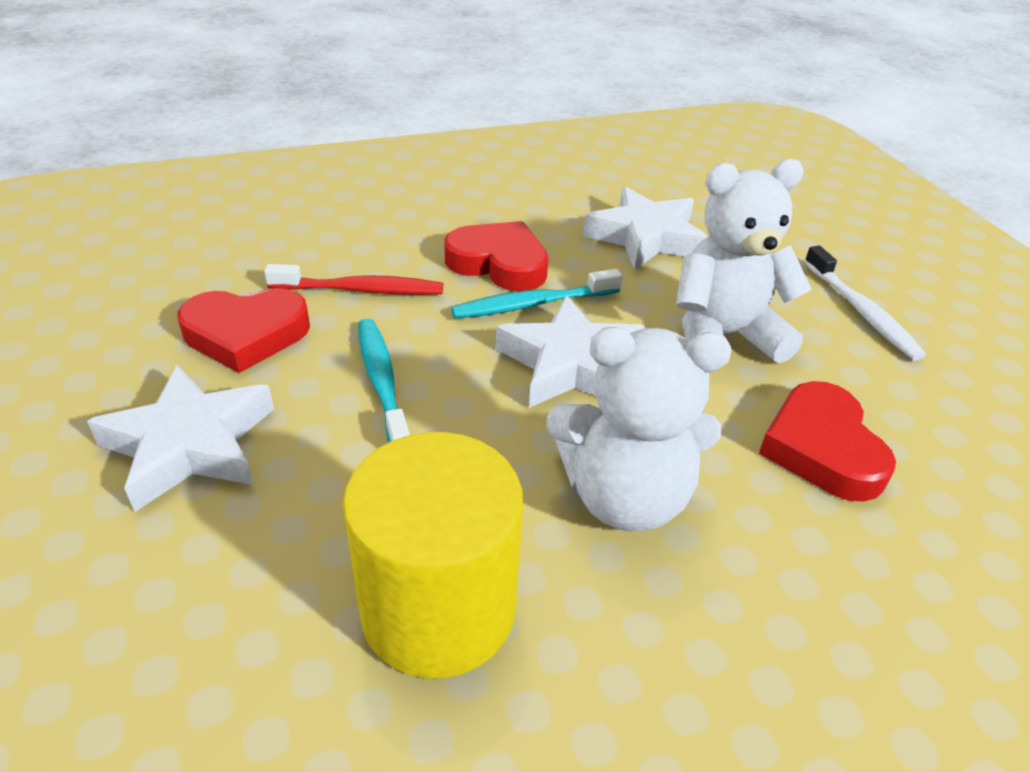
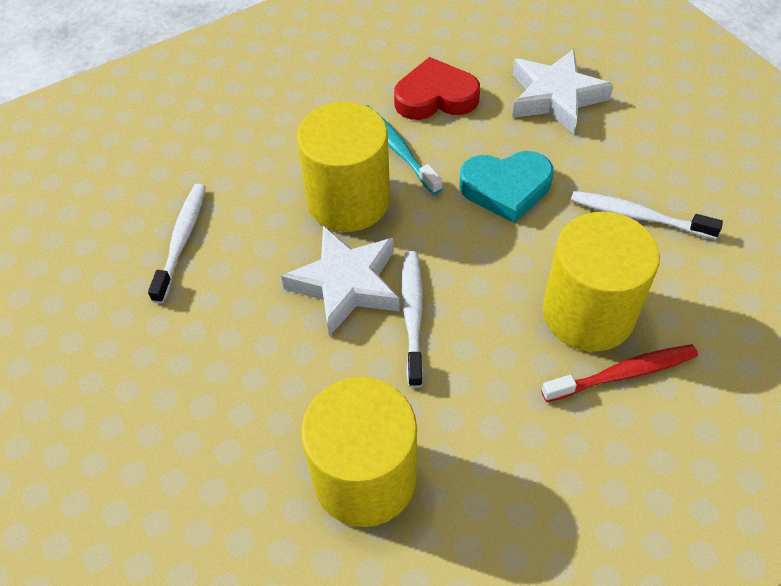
red heart: 3 -> 1
turquoise heart: 0 -> 1
turquoise toothbrush: 2 -> 1
white star: 3 -> 2
white teddy bear: 2 -> 0
white toothbrush: 1 -> 3
yellow cylinder: 1 -> 3

